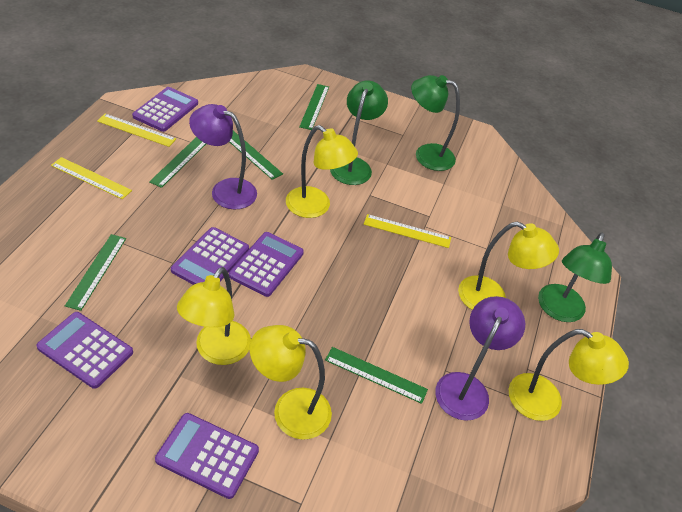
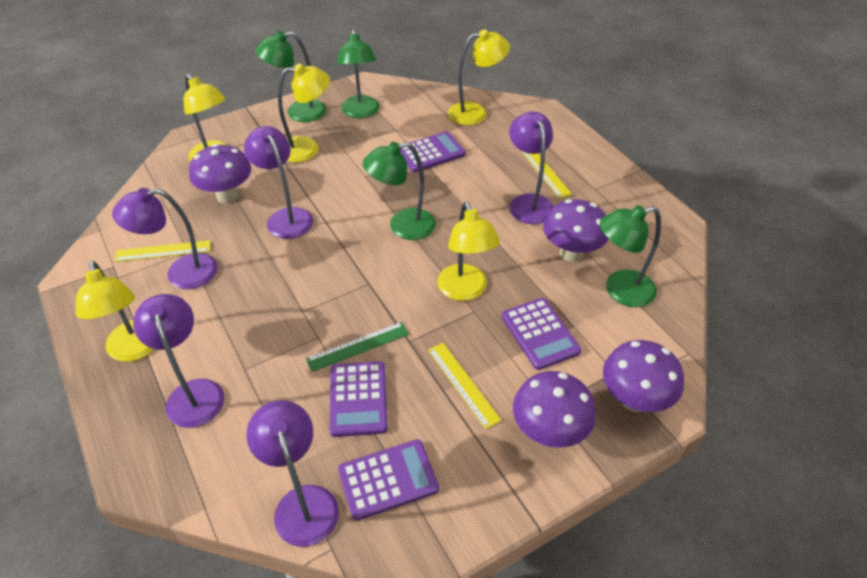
green lamp: 3 -> 4
green ruler: 5 -> 1
purple calculator: 5 -> 4
purple lamp: 2 -> 5
purple mushroom: 0 -> 4

